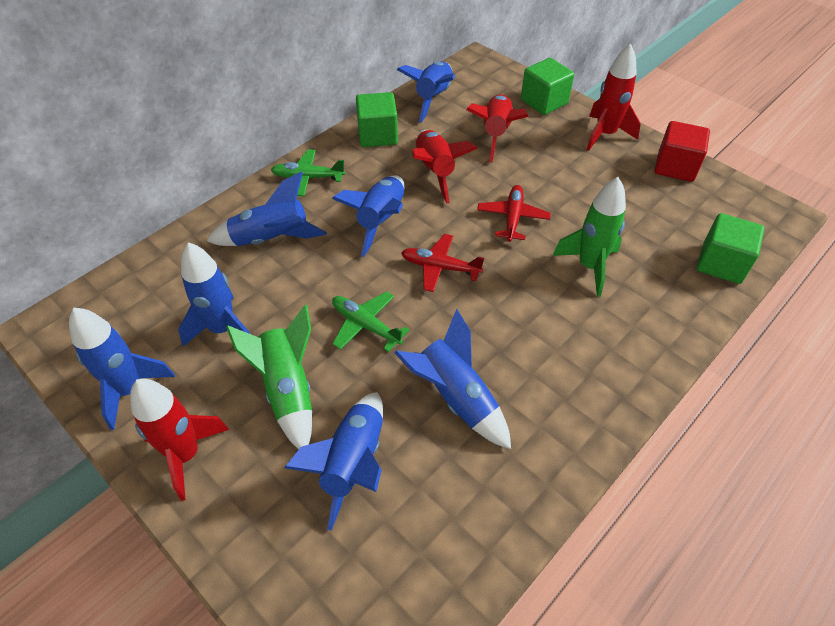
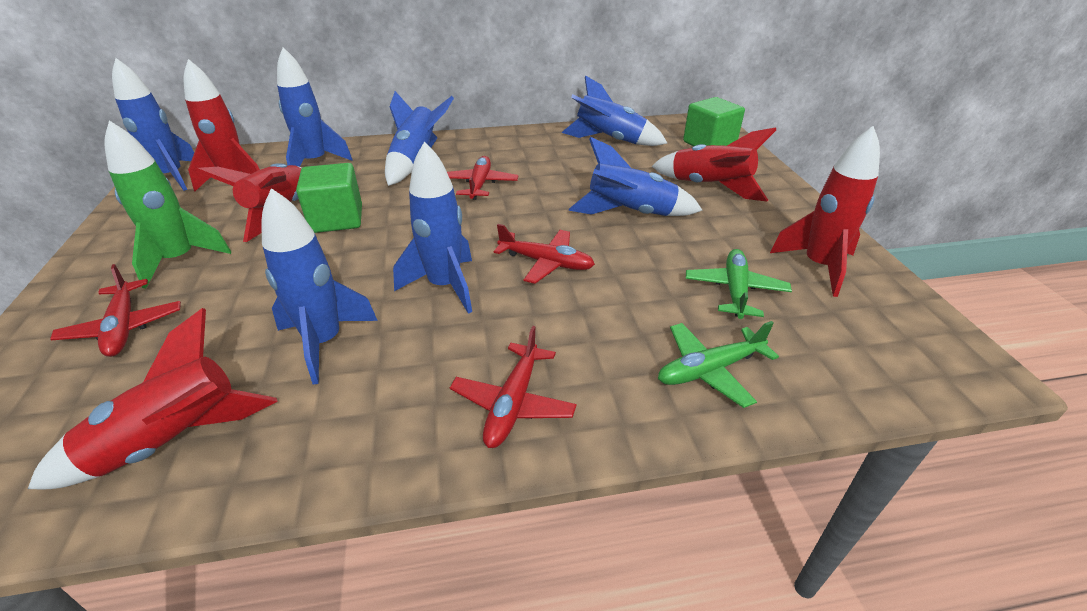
green cube: 3 -> 2
green rocket: 2 -> 1
red cube: 1 -> 0
red plane: 2 -> 4
red rocket: 4 -> 5

